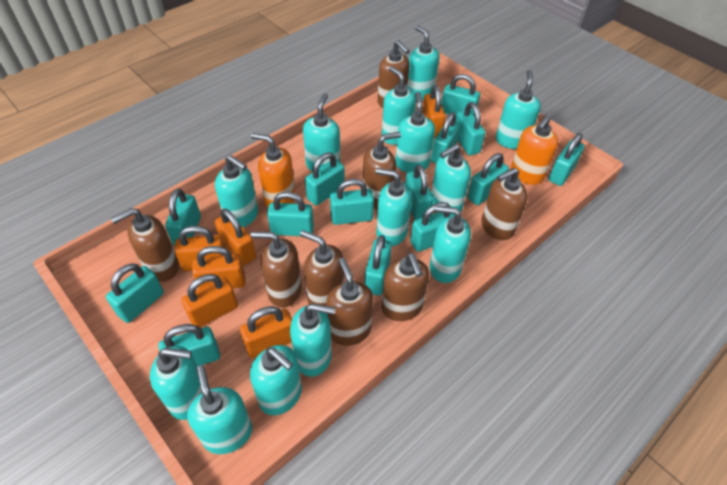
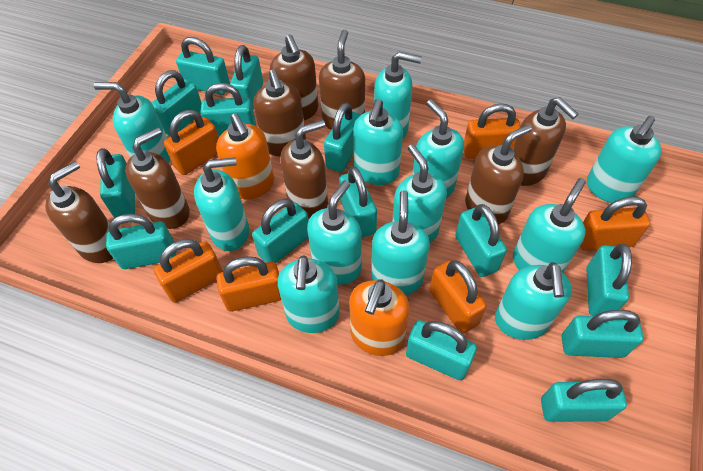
turquoise soap dispenser: 13 -> 12

